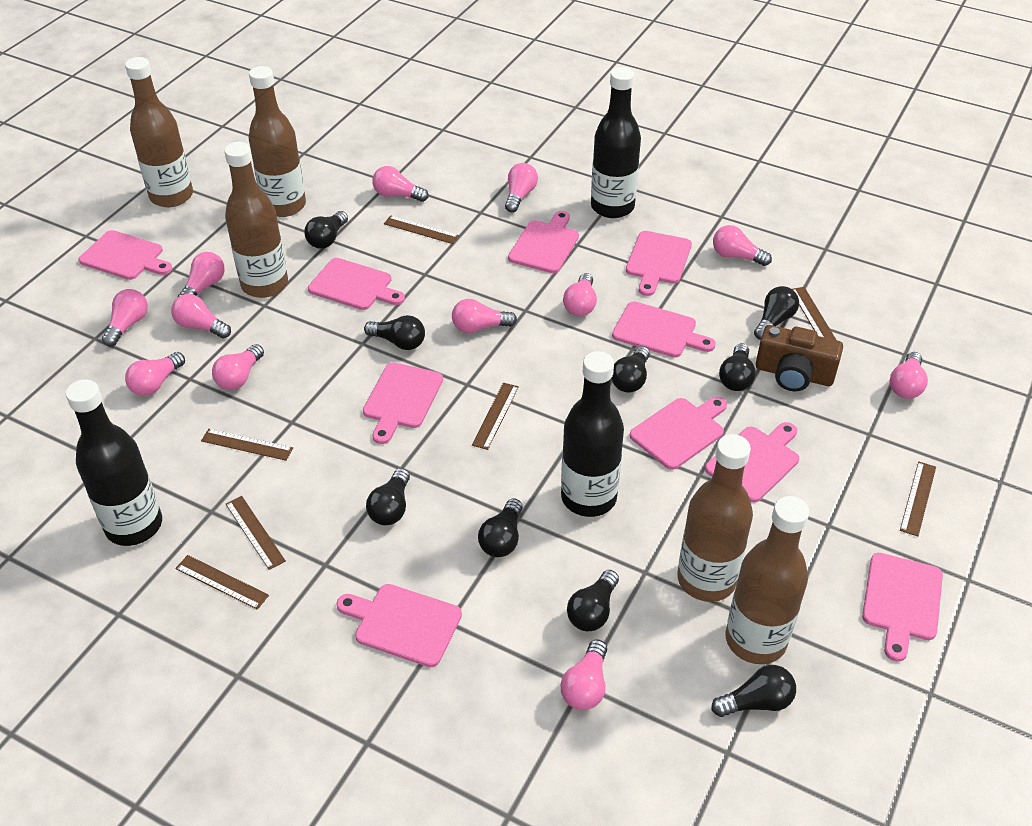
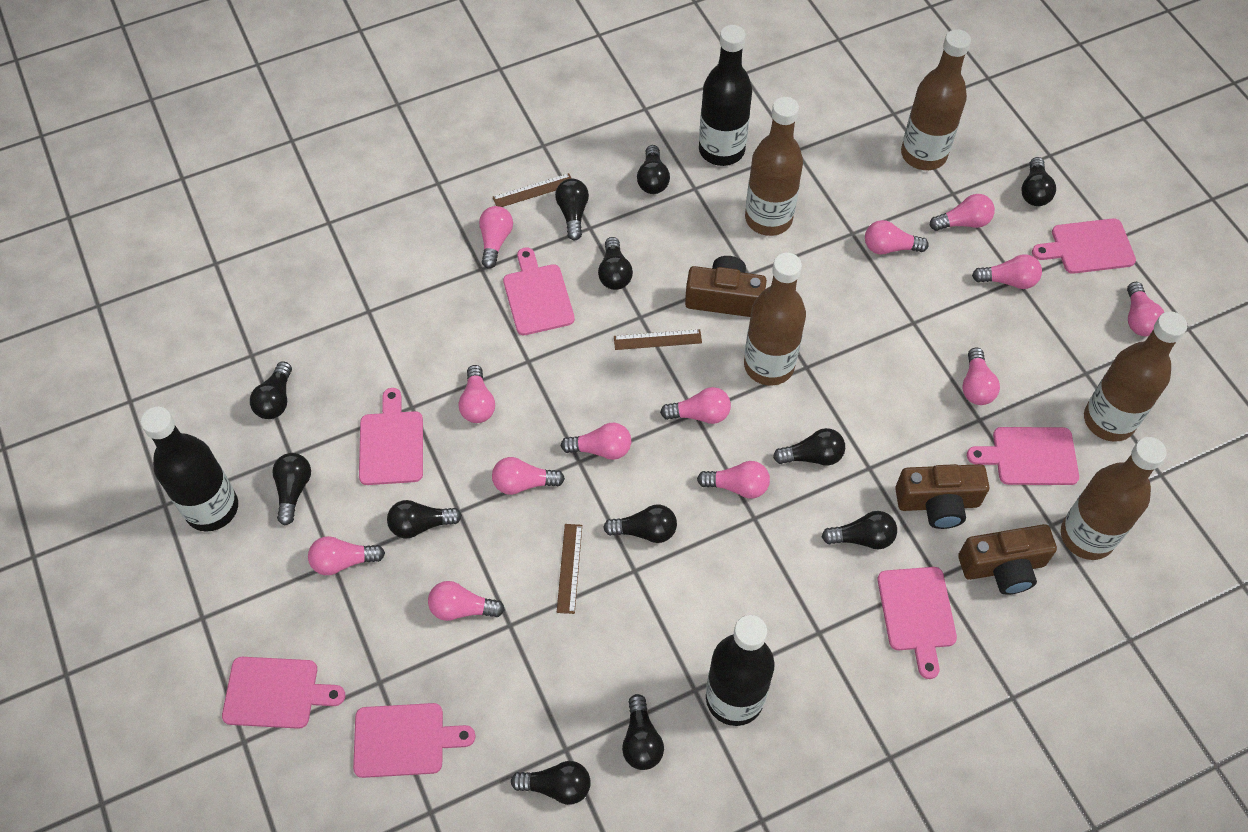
black light bulb: 9 -> 12
brown camera: 1 -> 3
brown ruler: 7 -> 3
pink cutting board: 10 -> 7
pink light bulb: 12 -> 13

